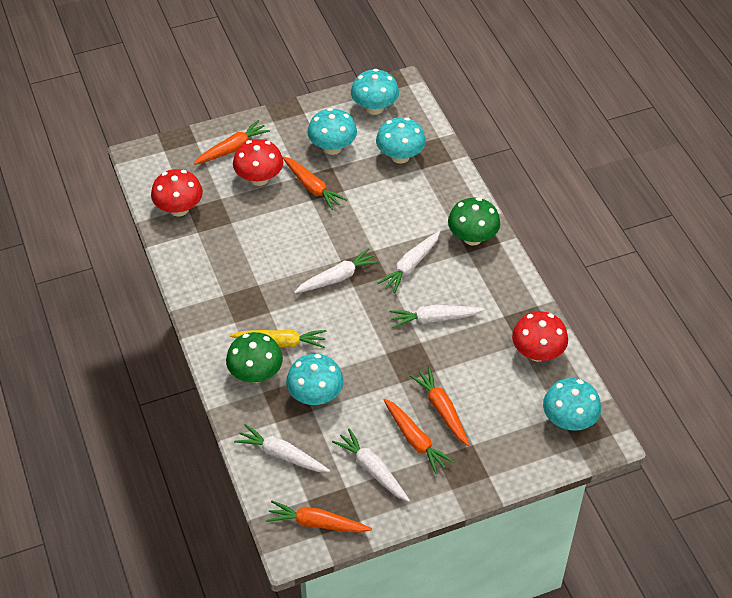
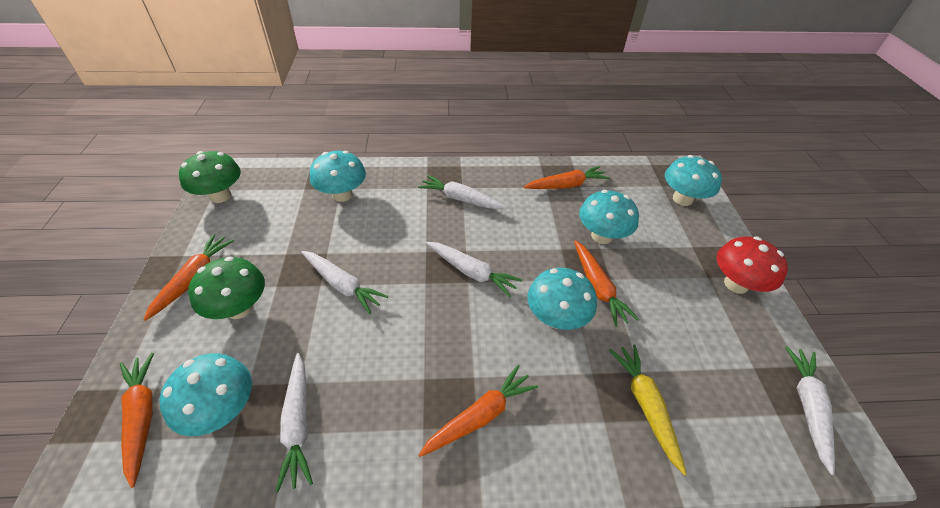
red mushroom: 3 -> 1

